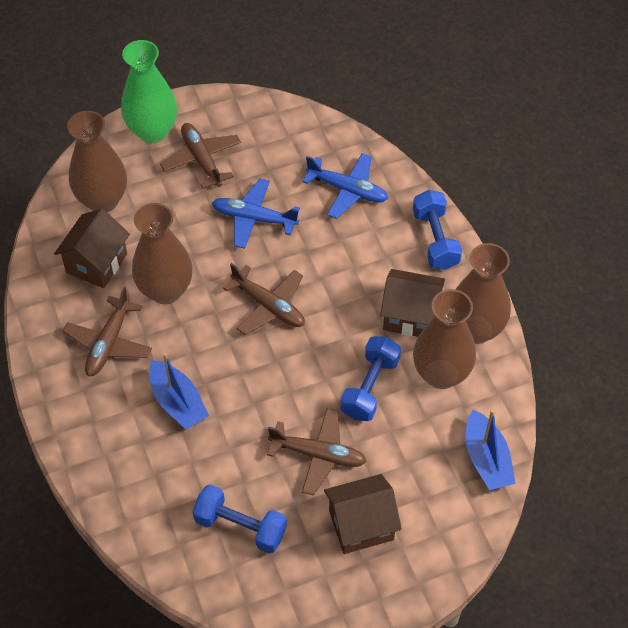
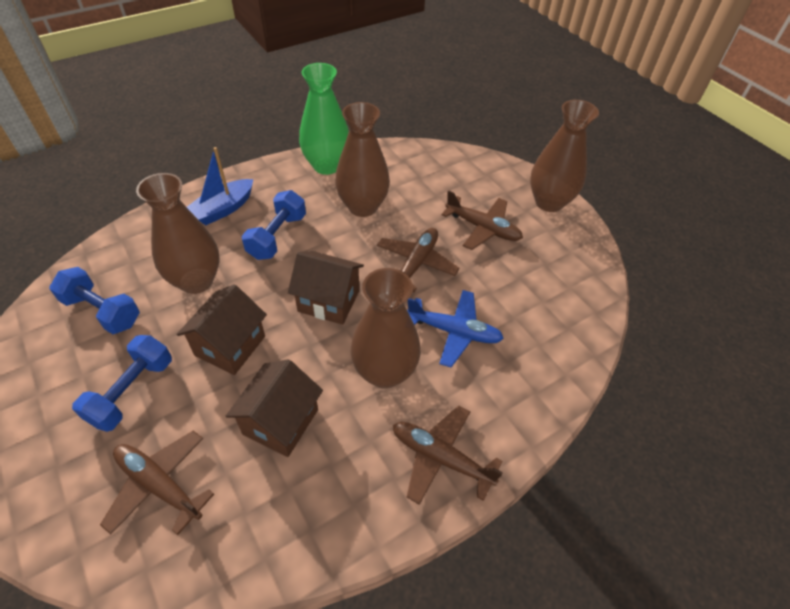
blue boat: 2 -> 1
blue plane: 2 -> 1

